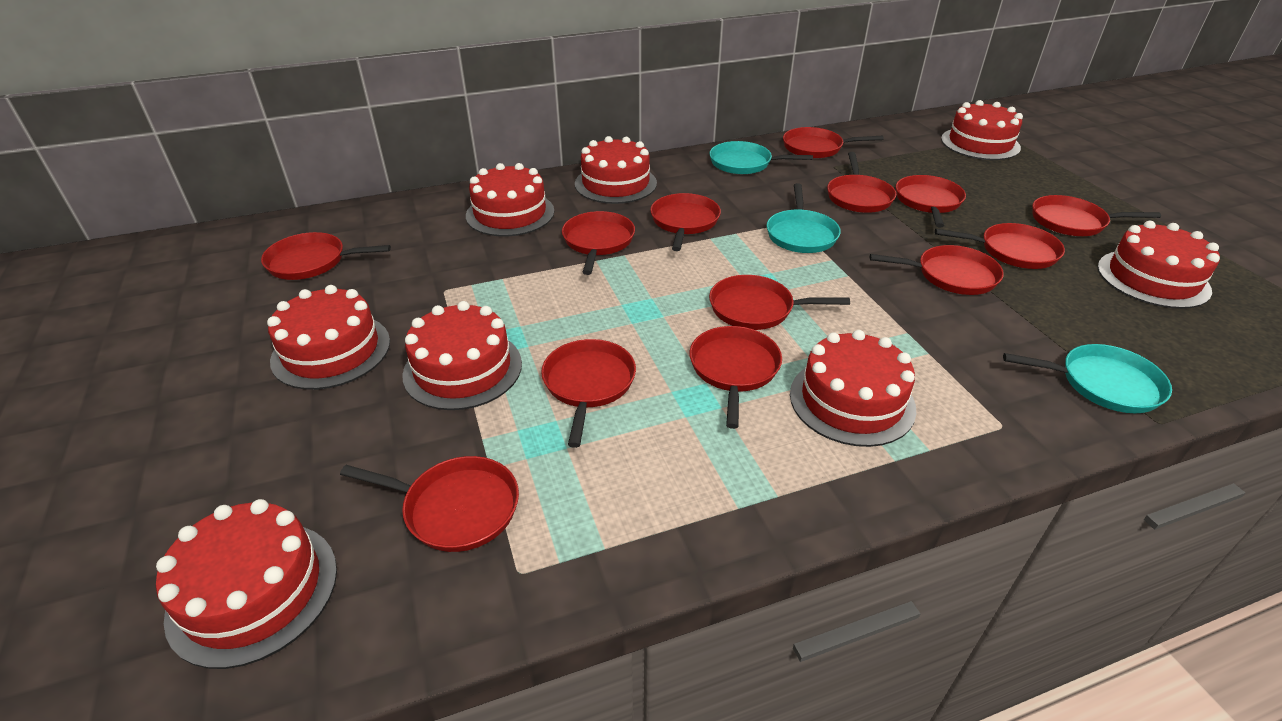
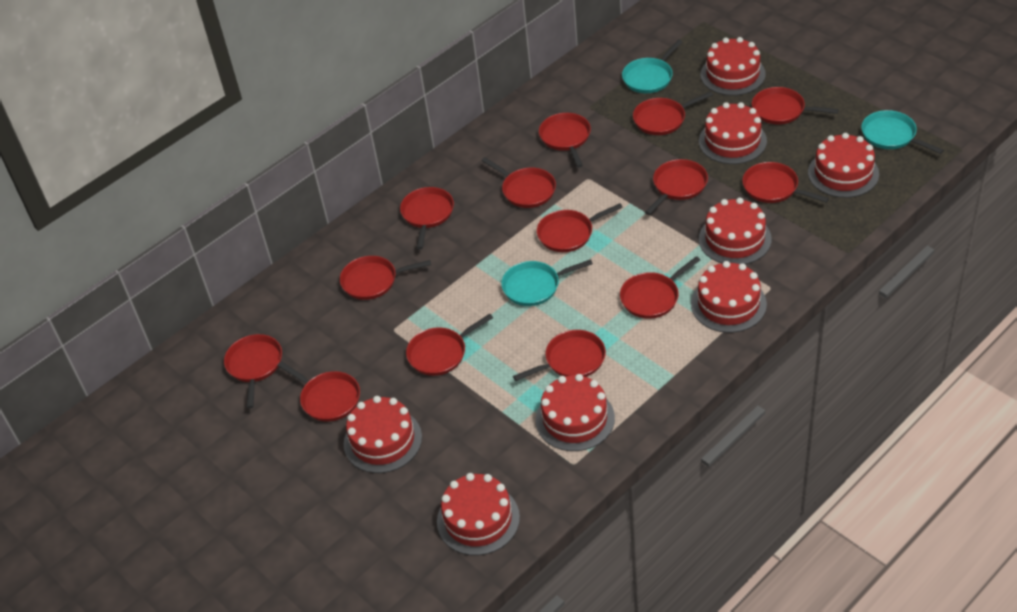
red pan: 13 -> 14

